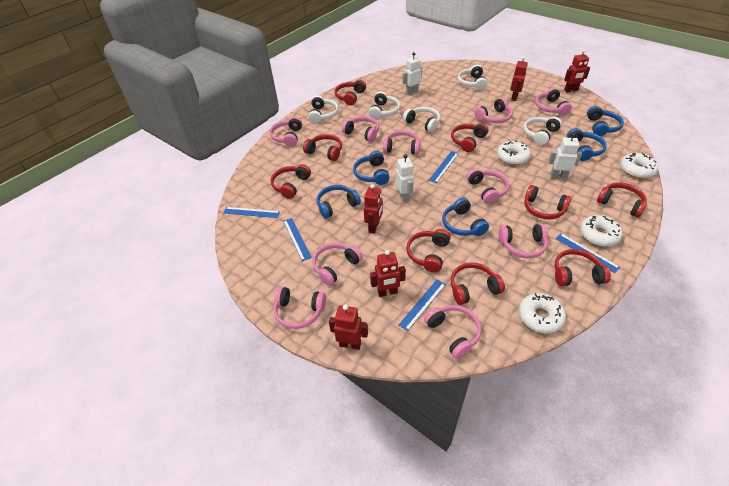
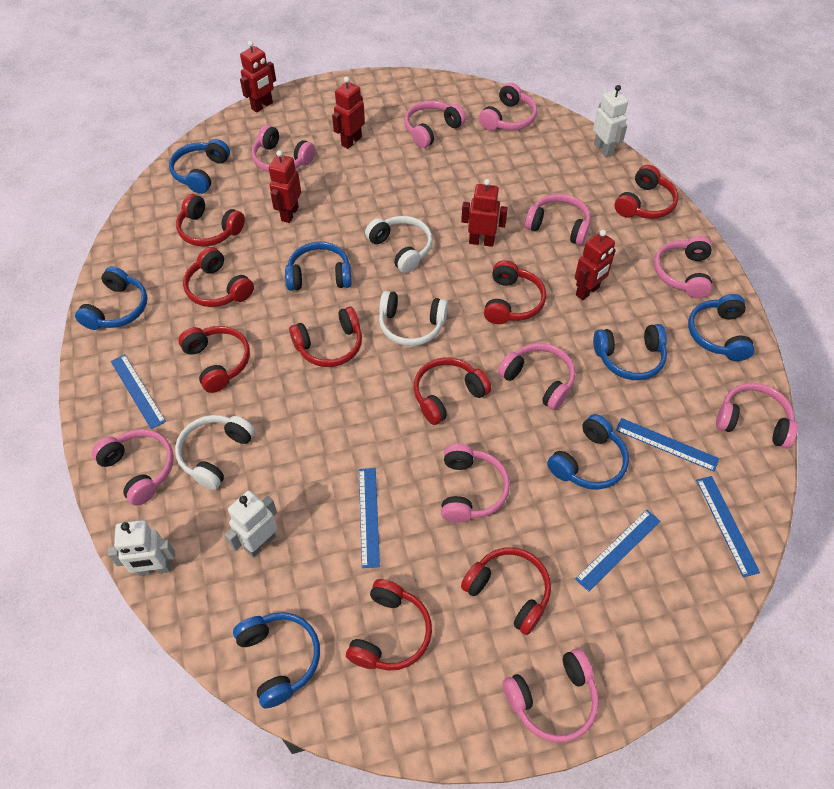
blue headphones: 5 -> 7
white donut: 4 -> 0
white headphones: 5 -> 3

